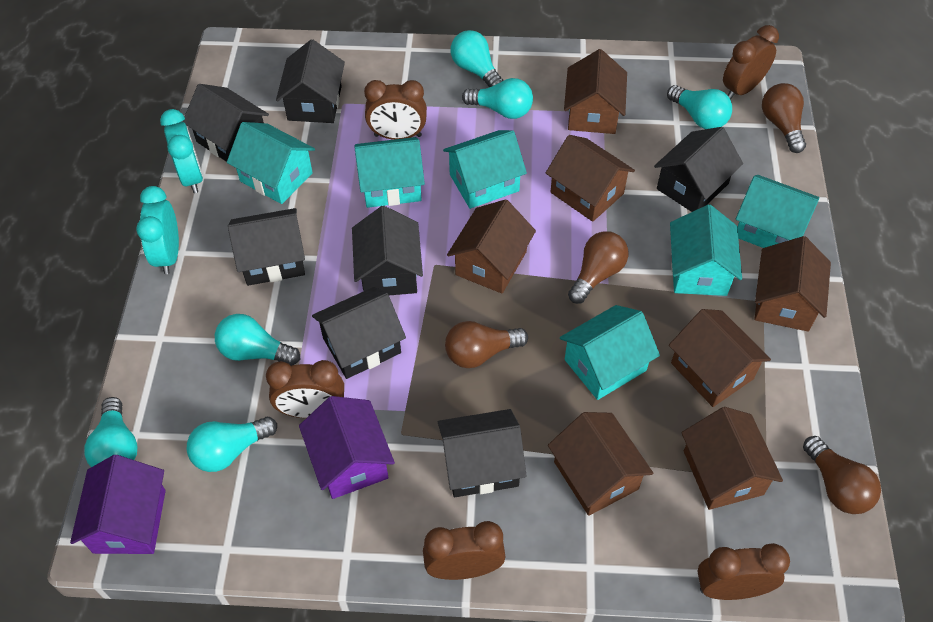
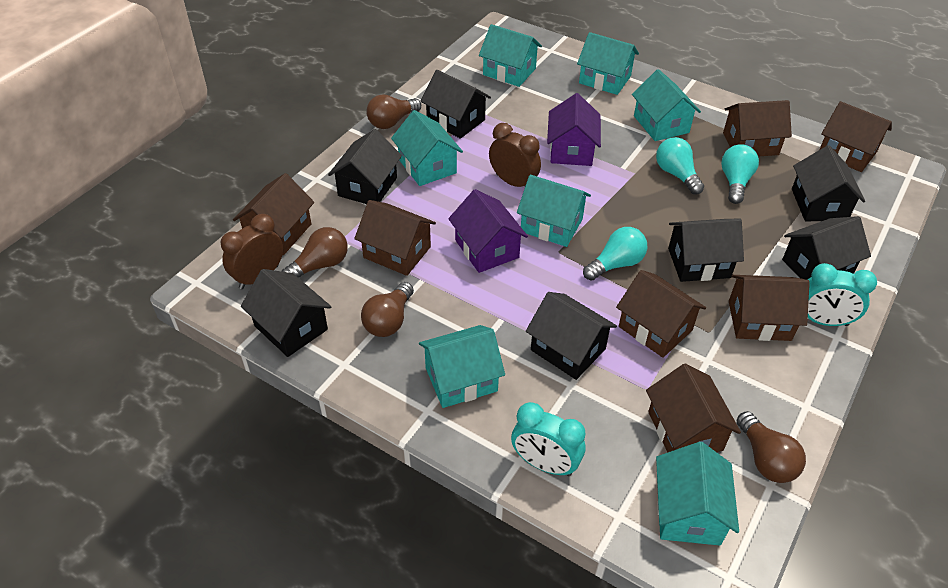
brown clock: 5 -> 2
turquoise house: 6 -> 7
turquoise light bulb: 6 -> 3

